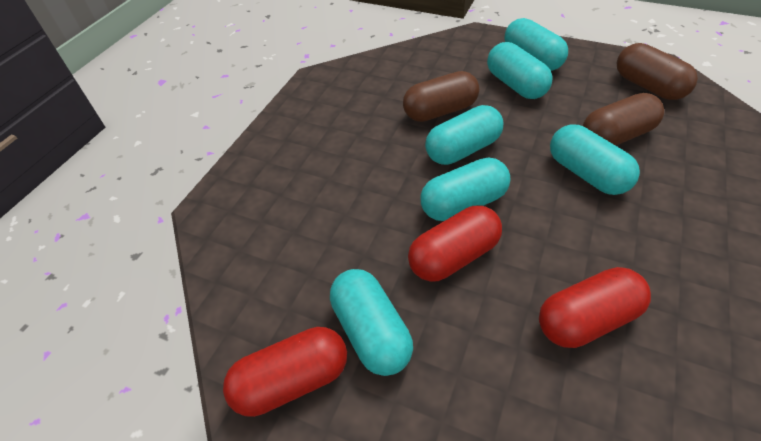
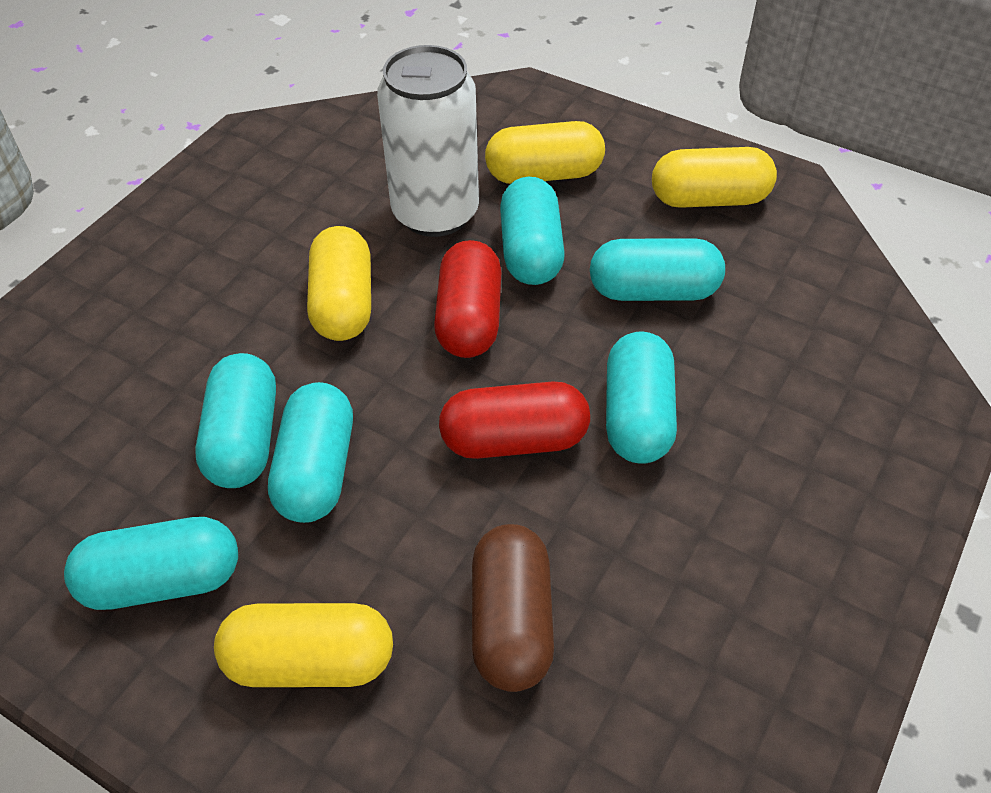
brown capsule: 3 -> 1
red capsule: 3 -> 2
white can: 0 -> 1
yellow capsule: 0 -> 4

